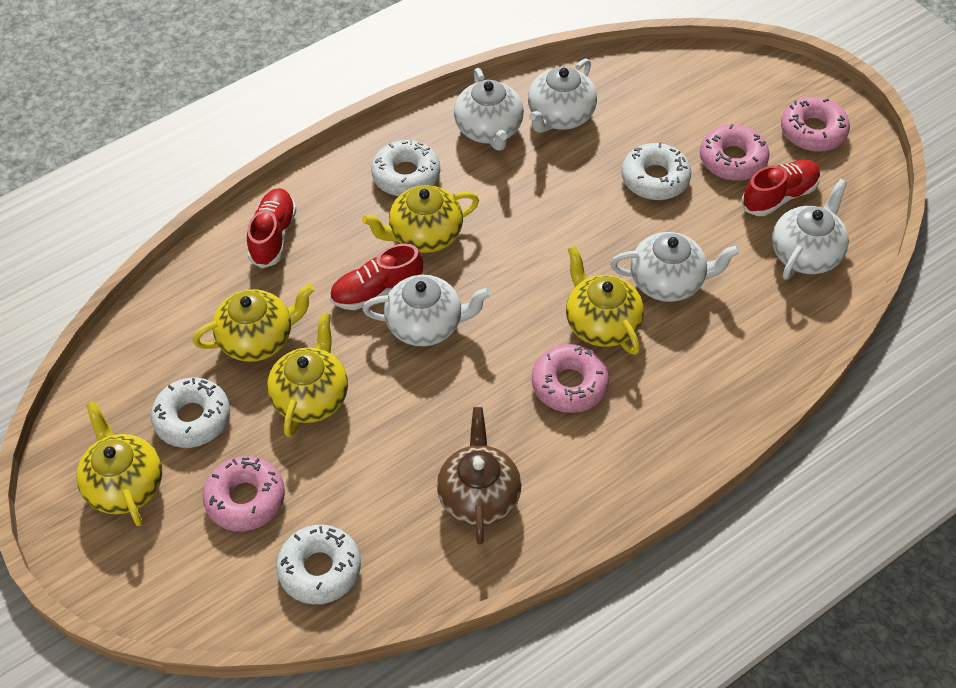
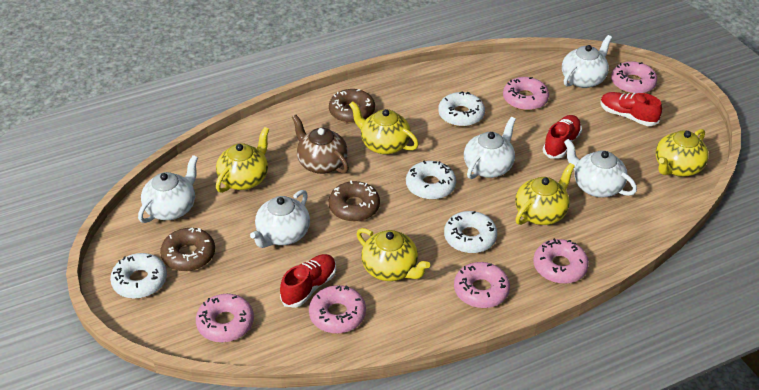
brown donut: 0 -> 3
pink donut: 4 -> 6

